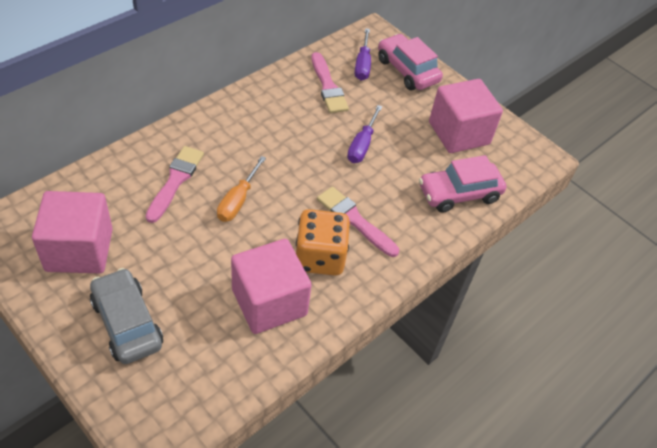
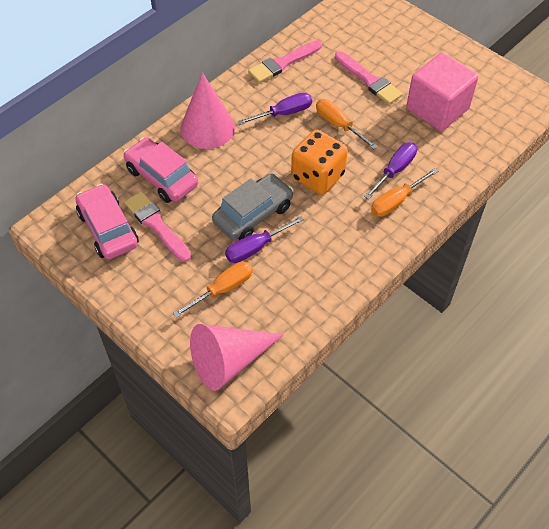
orange screwdriver: 1 -> 3
pink cone: 0 -> 2
pink cube: 3 -> 1
purple screwdriver: 2 -> 3

